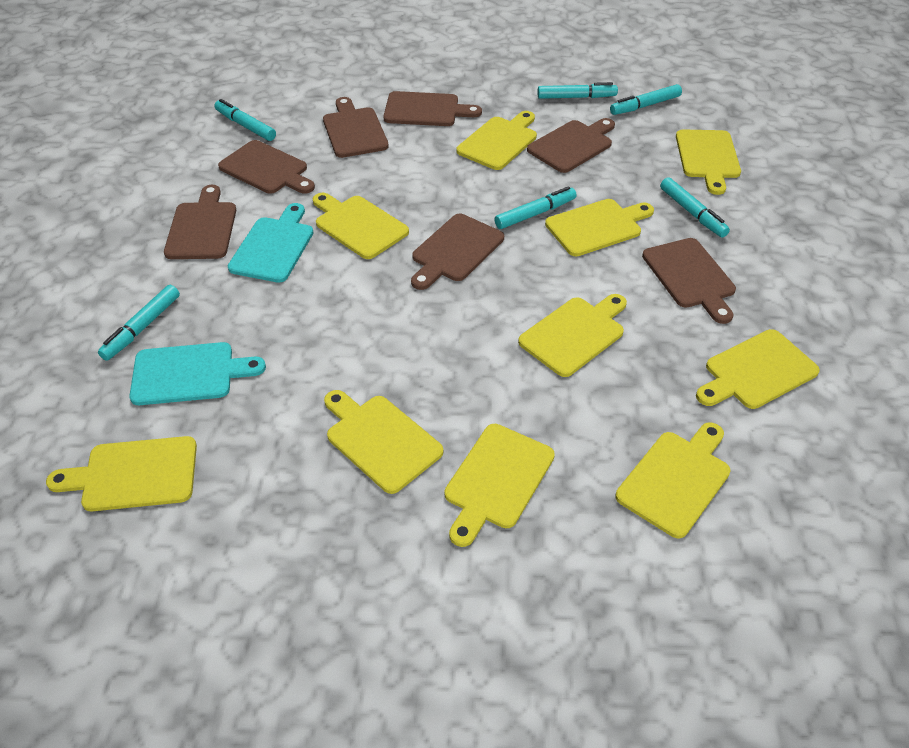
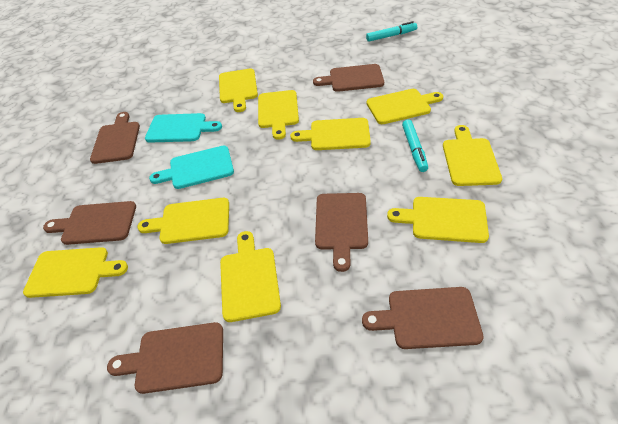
brown cutting board: 7 -> 6
turquoise marker: 6 -> 2
yellow cutting board: 10 -> 9

